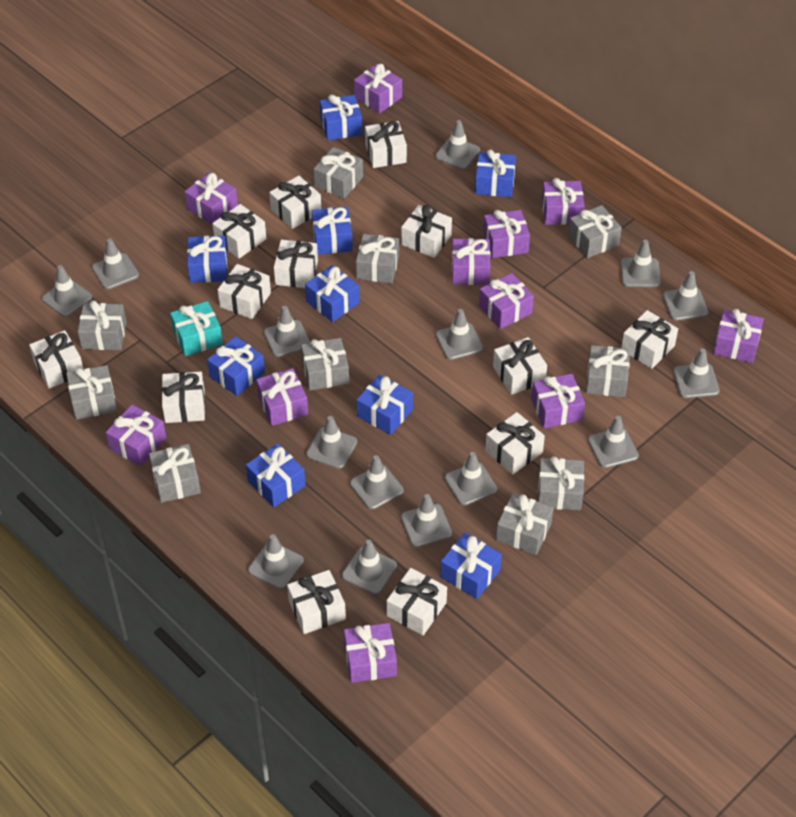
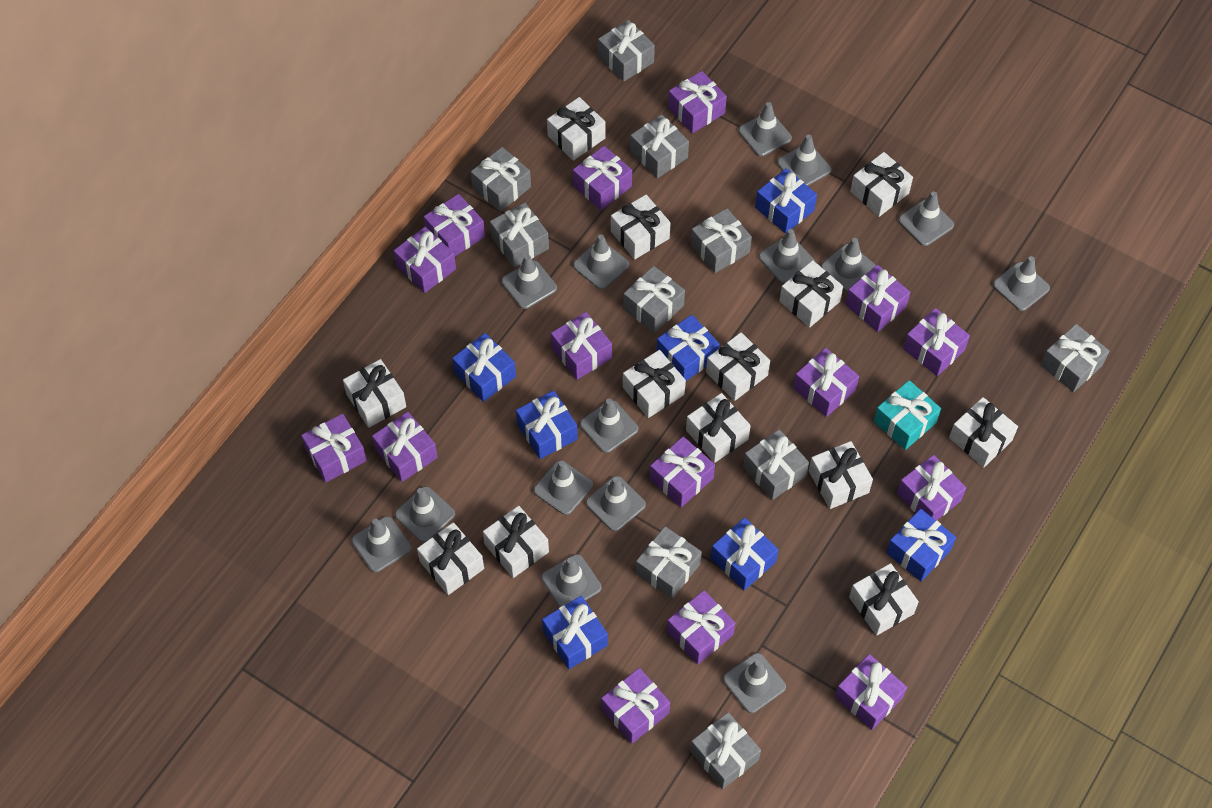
blue gift: 9 -> 7
purple gift: 11 -> 15

